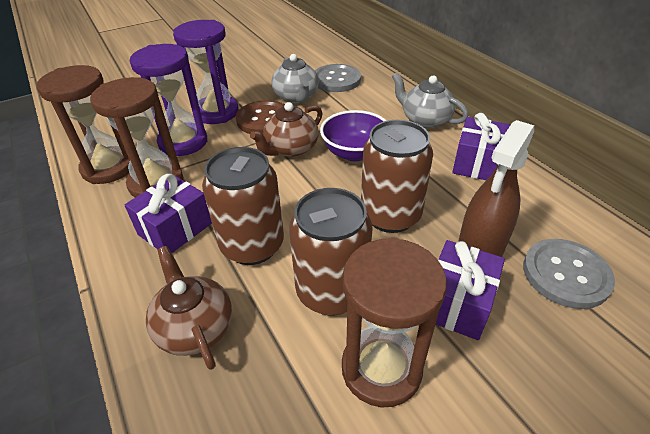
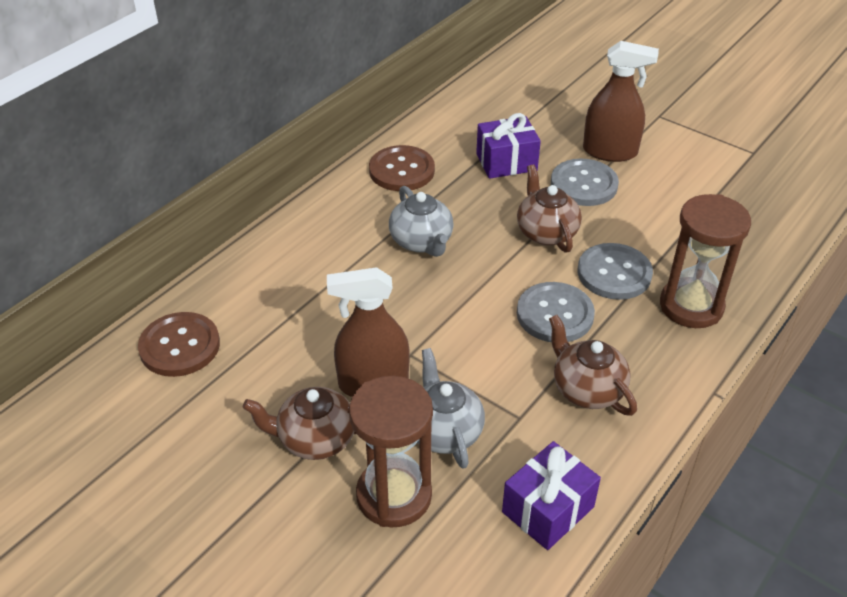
brown button: 1 -> 2
brown can: 3 -> 0
brown hourglass: 3 -> 2
brown spray bottle: 1 -> 2
brown teapot: 2 -> 3
grey button: 2 -> 3
purple bowl: 1 -> 0
purple gift: 3 -> 2
purple hourglass: 2 -> 0

